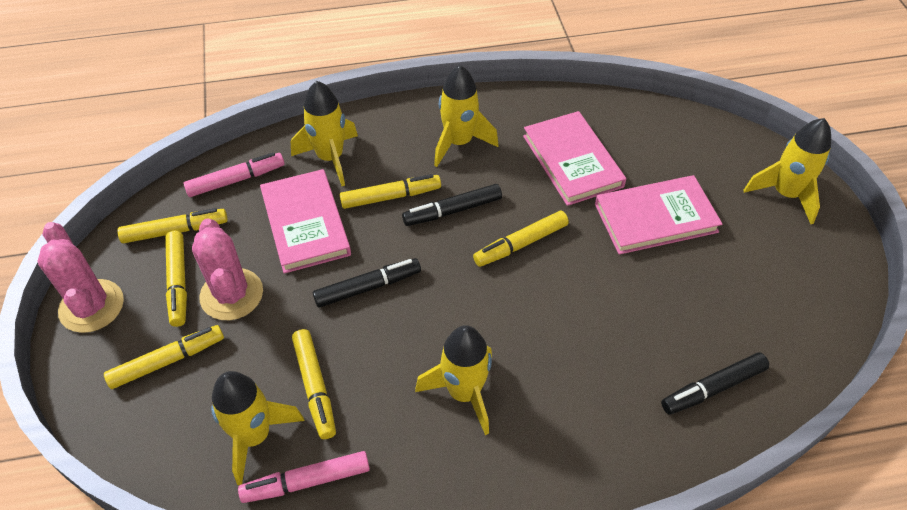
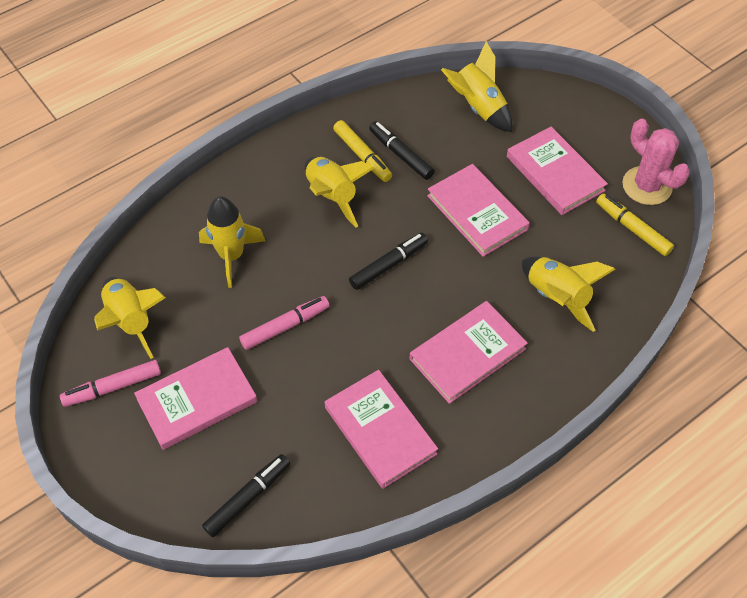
pink book: 3 -> 5
pink cactus: 2 -> 1
yellow marker: 6 -> 2

